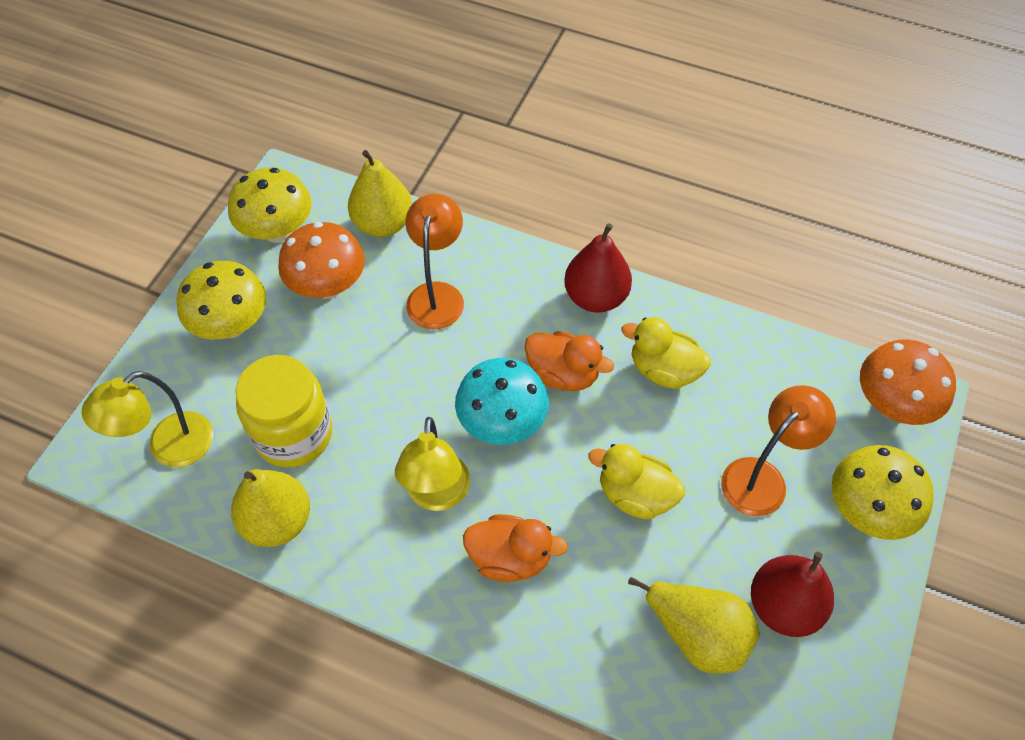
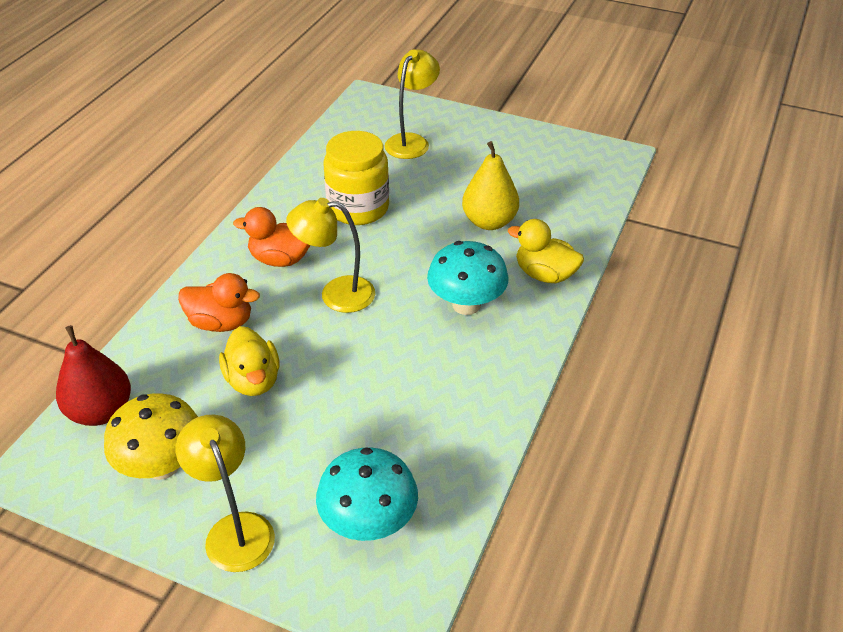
orange lamp: 2 -> 0
orange mushroom: 2 -> 0
red pear: 2 -> 1
turquoise mushroom: 1 -> 2
yellow lamp: 2 -> 3
yellow mushroom: 3 -> 1
yellow pear: 3 -> 1

